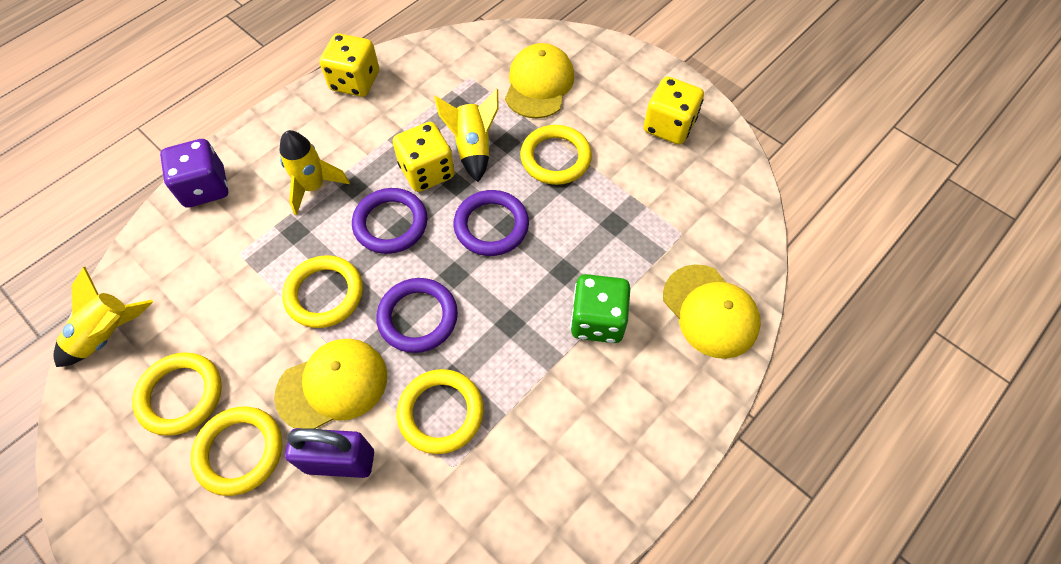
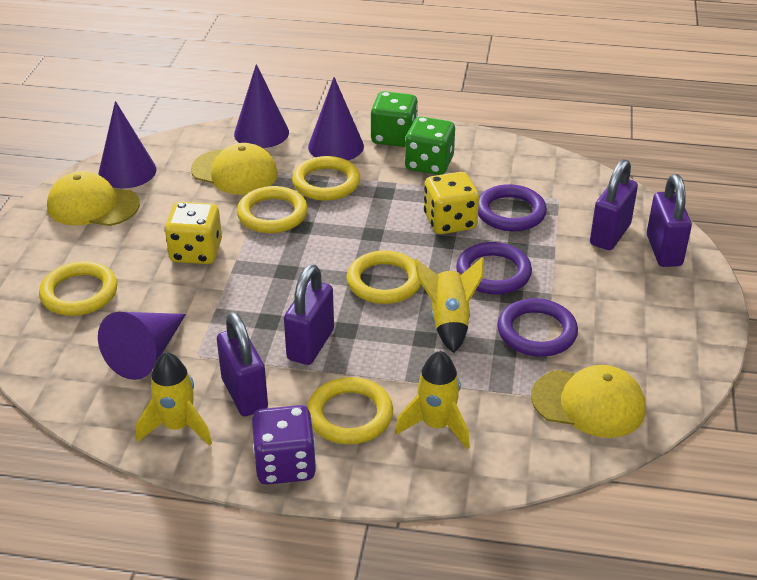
green dice: 1 -> 2
purple cone: 0 -> 4
purple padlock: 1 -> 4
yellow dice: 3 -> 2

